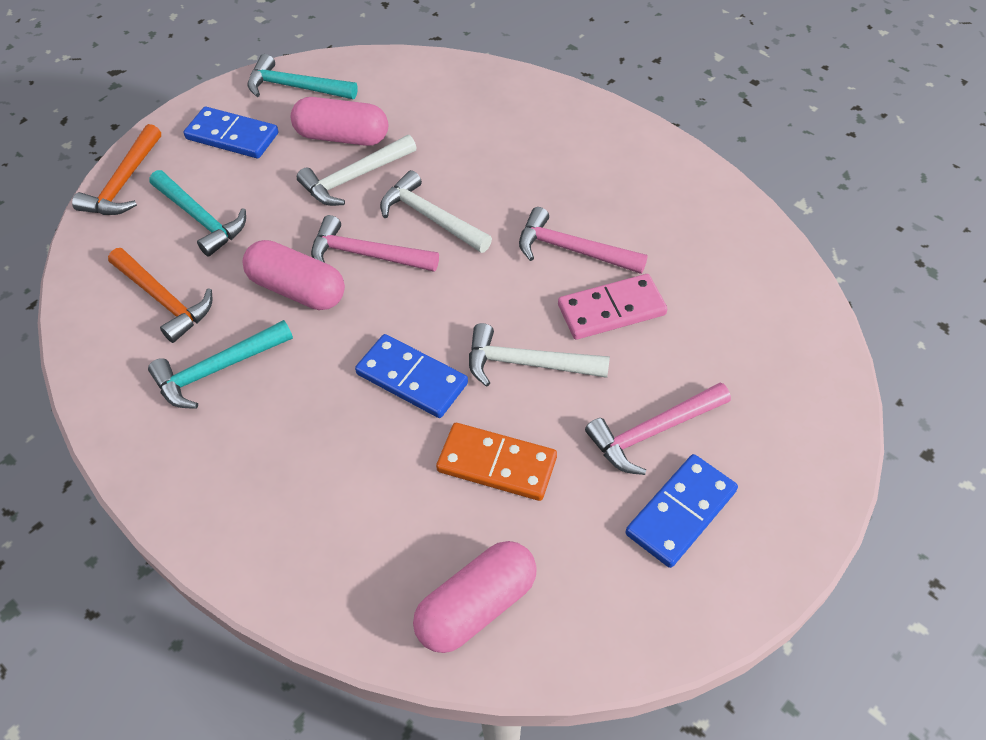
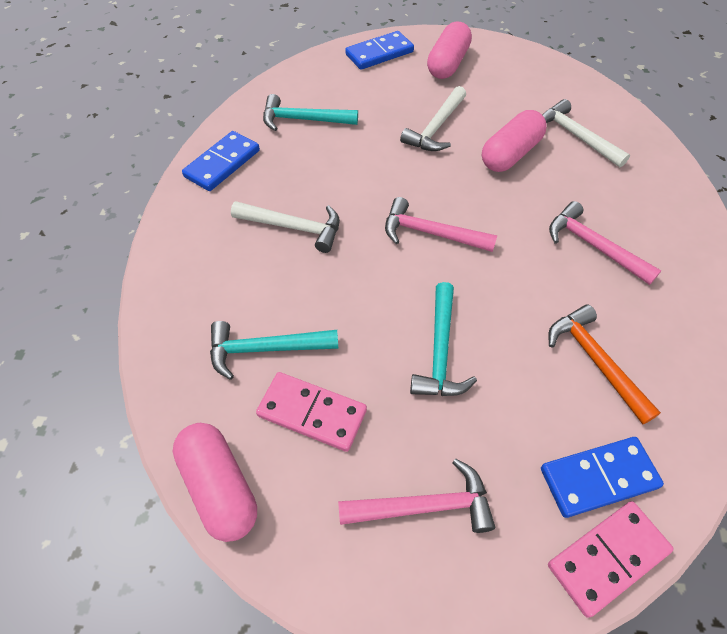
orange domino: 1 -> 0
orange hammer: 2 -> 1
pink domino: 1 -> 2

